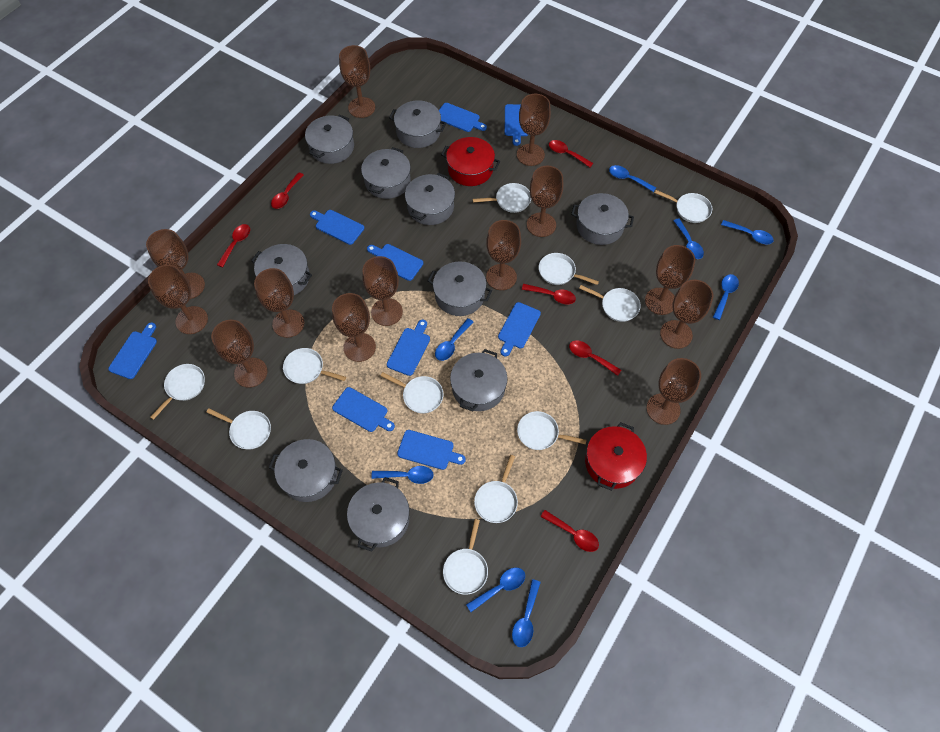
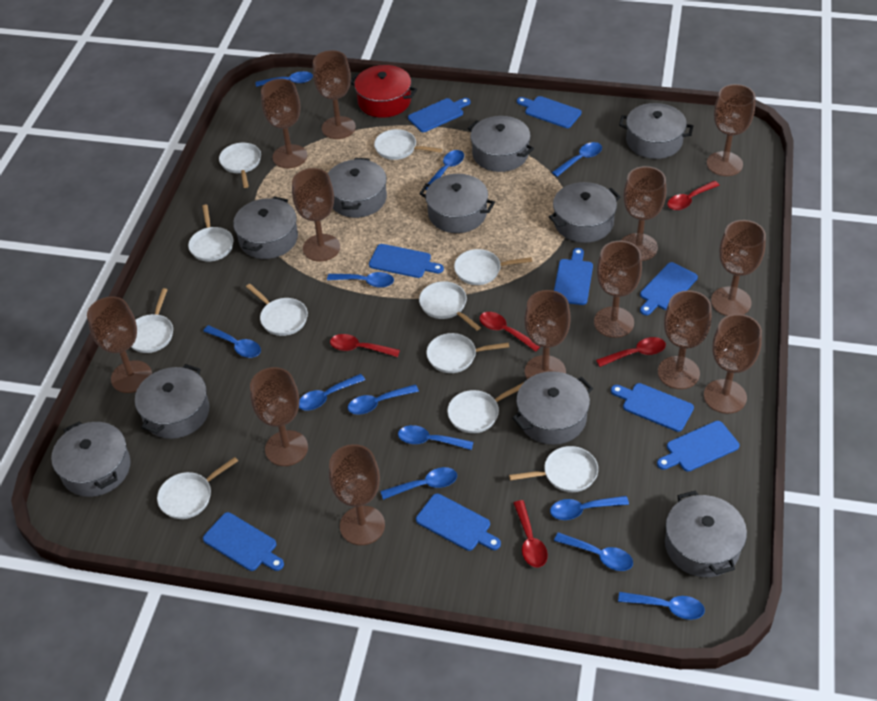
blue spoon: 8 -> 12
red pot: 2 -> 1
red spoon: 6 -> 5

